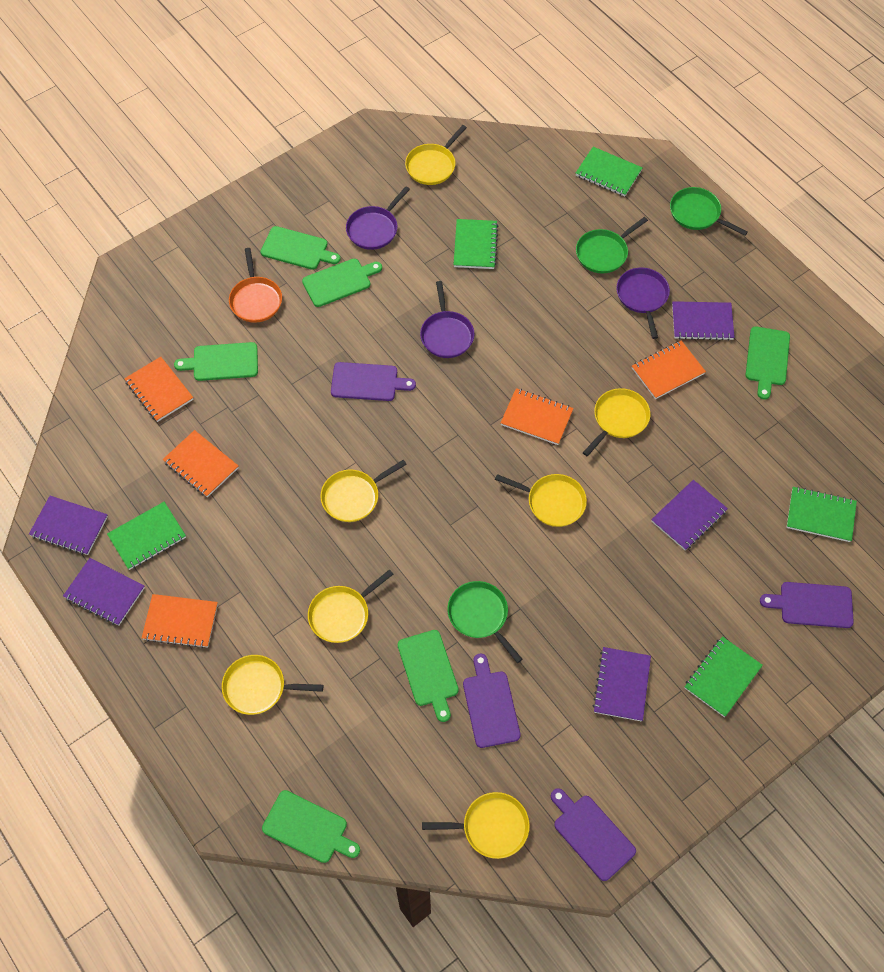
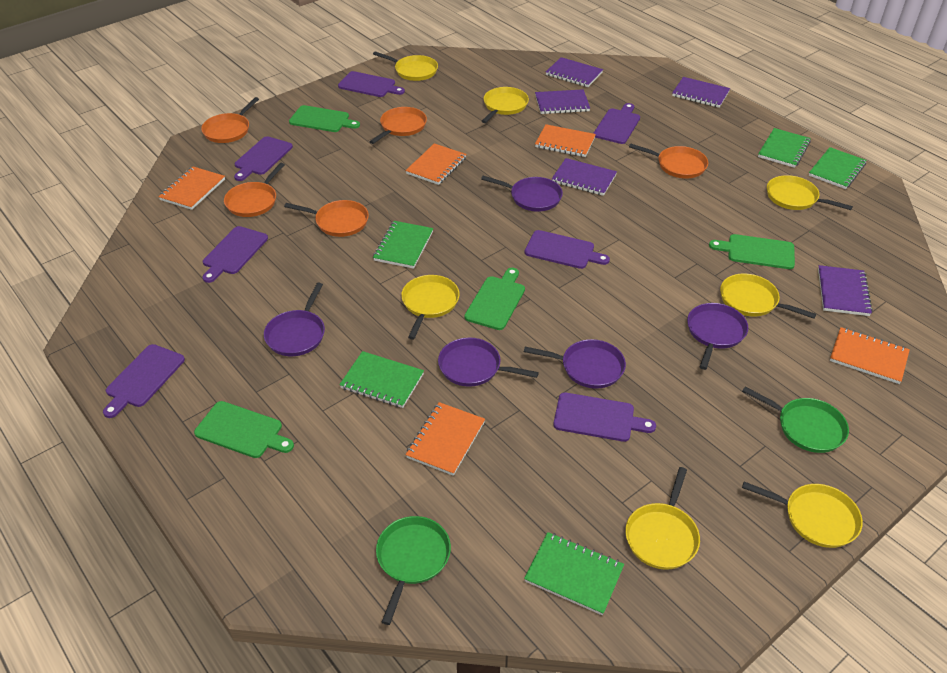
green cutting board: 6 -> 4
green pan: 3 -> 2
orange pan: 1 -> 5
purple cutting board: 4 -> 7
purple pan: 3 -> 5

